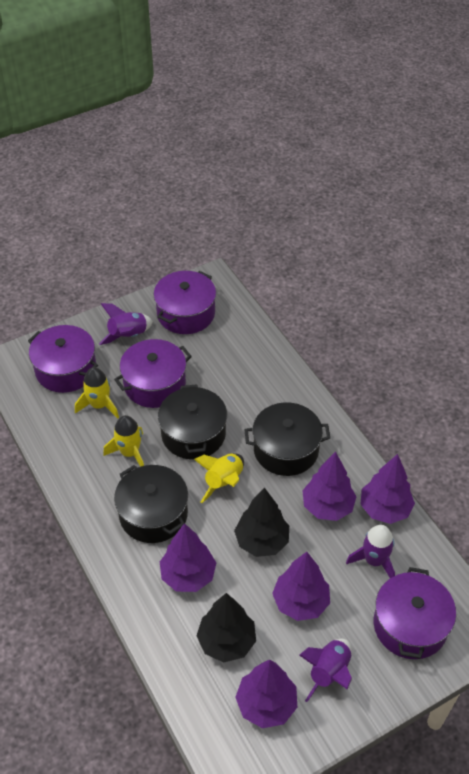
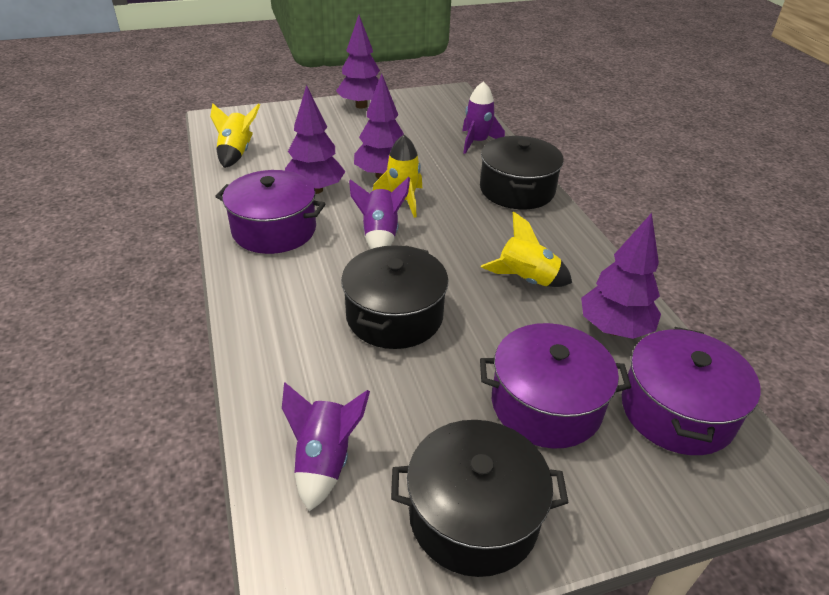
black tree: 2 -> 0
purple pot: 4 -> 3
purple tree: 5 -> 4

